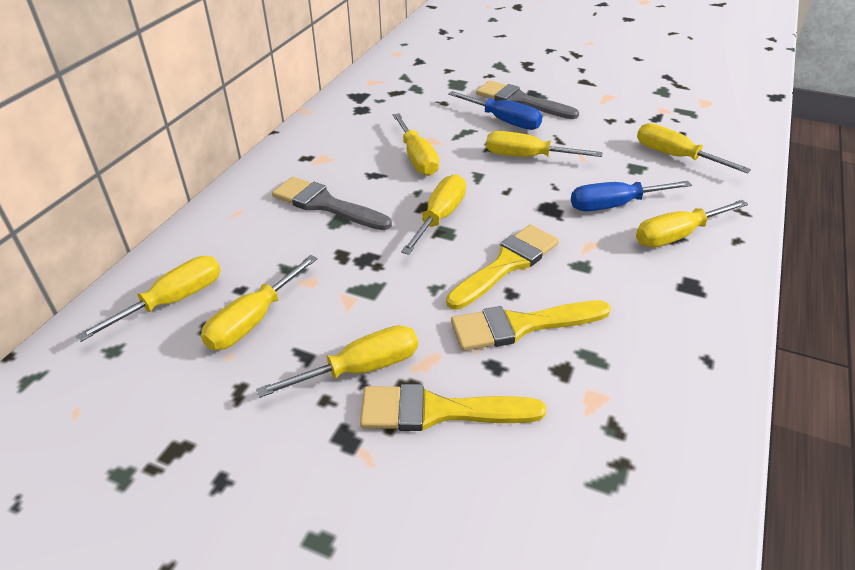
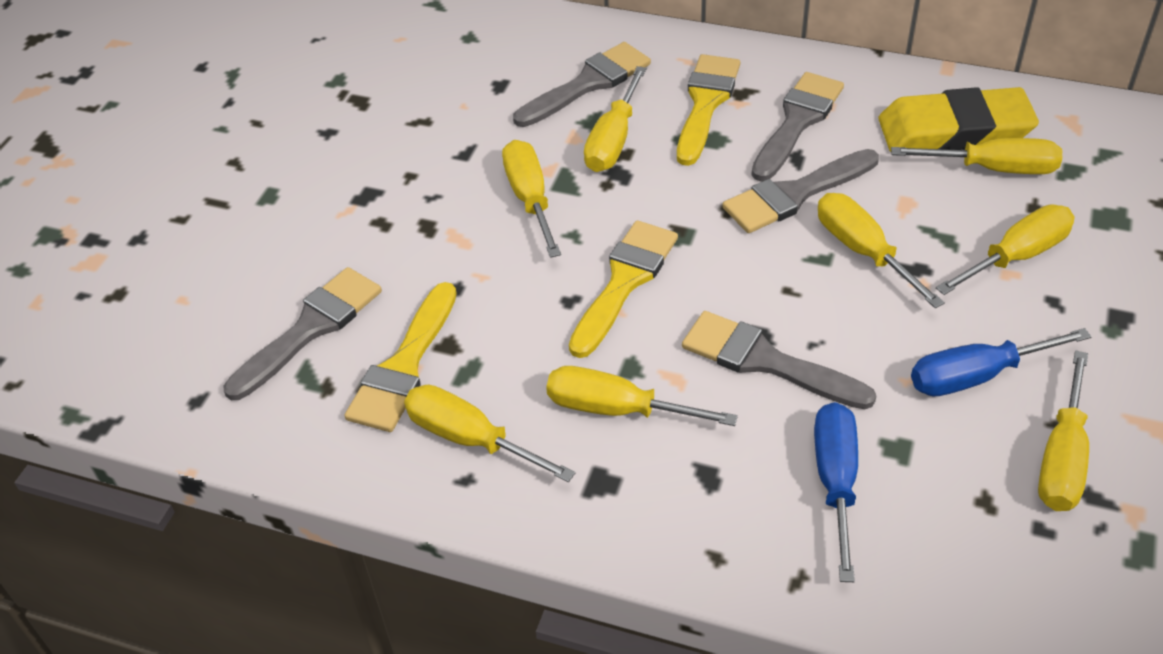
grey brush: 2 -> 5
yellow eraser: 0 -> 1

